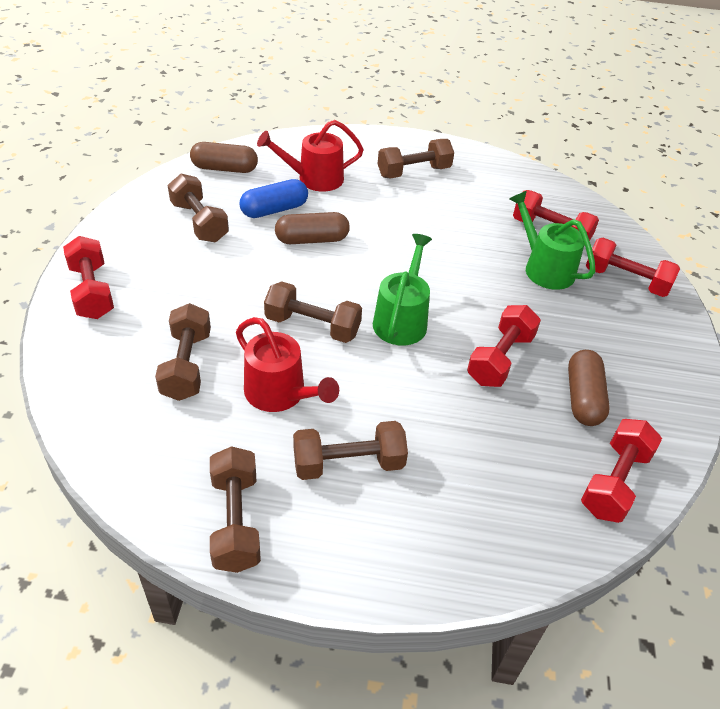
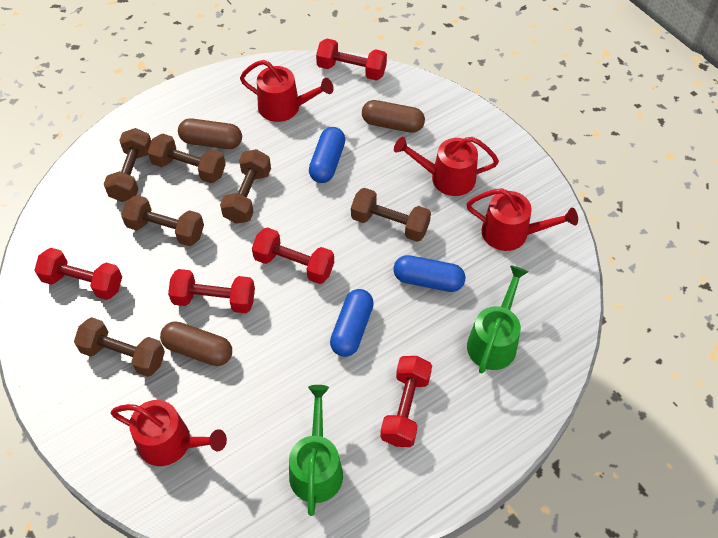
blue capsule: 1 -> 3
red watering can: 2 -> 4

